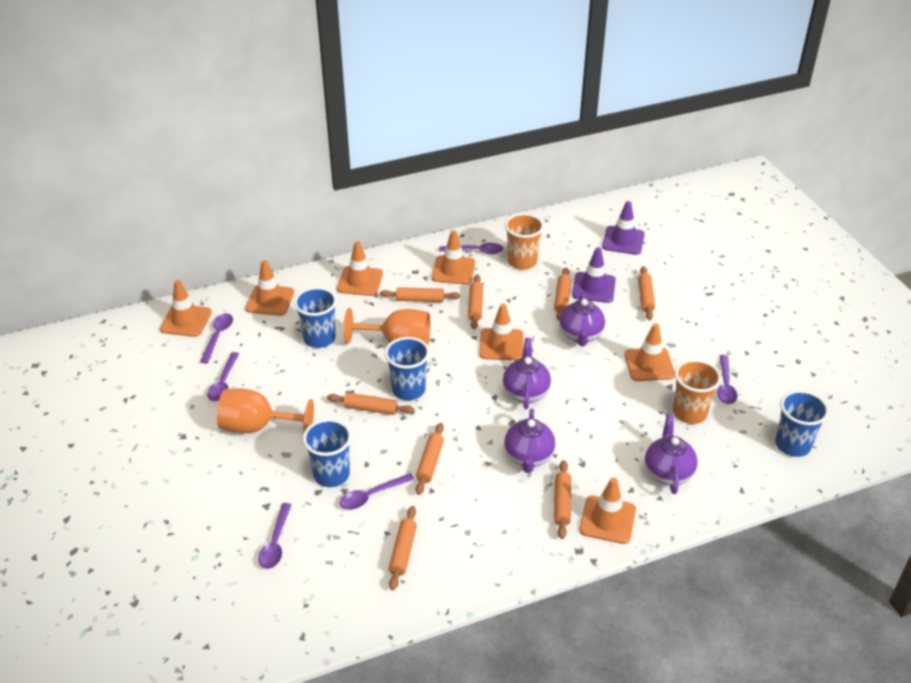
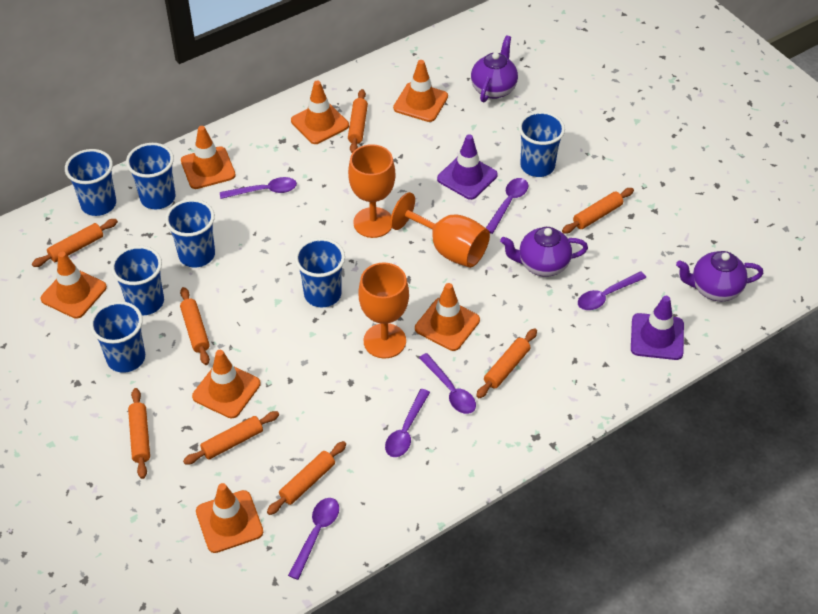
blue cup: 4 -> 7
orange cup: 2 -> 0
orange goblet: 2 -> 3
purple teapot: 4 -> 3

